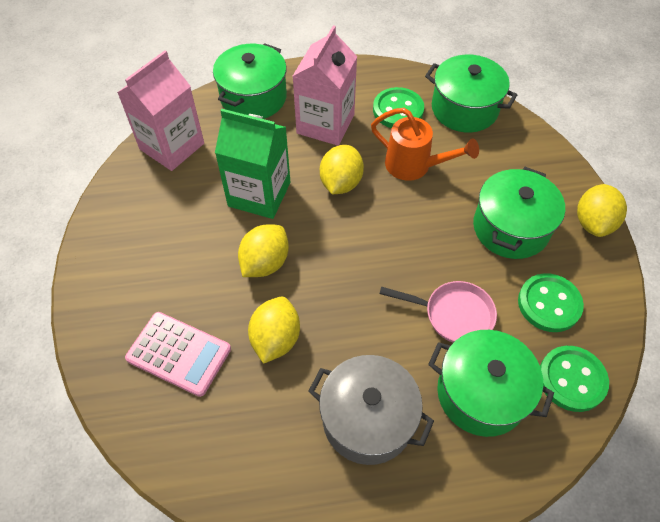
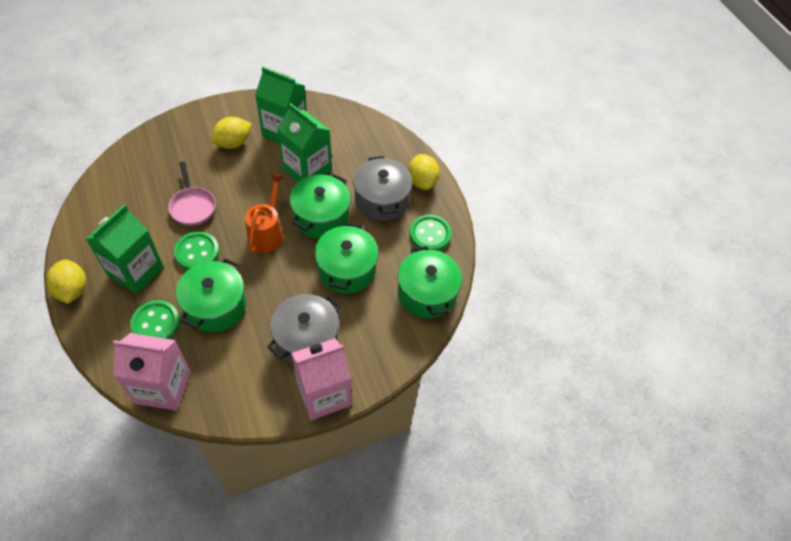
green carton: 1 -> 3
grey pot: 1 -> 2
pink calculator: 1 -> 0
yellow lemon: 4 -> 3

